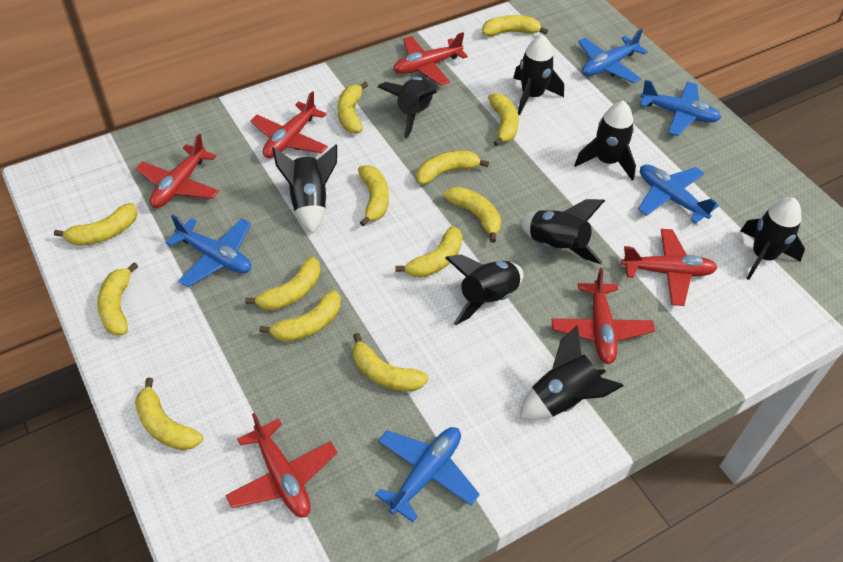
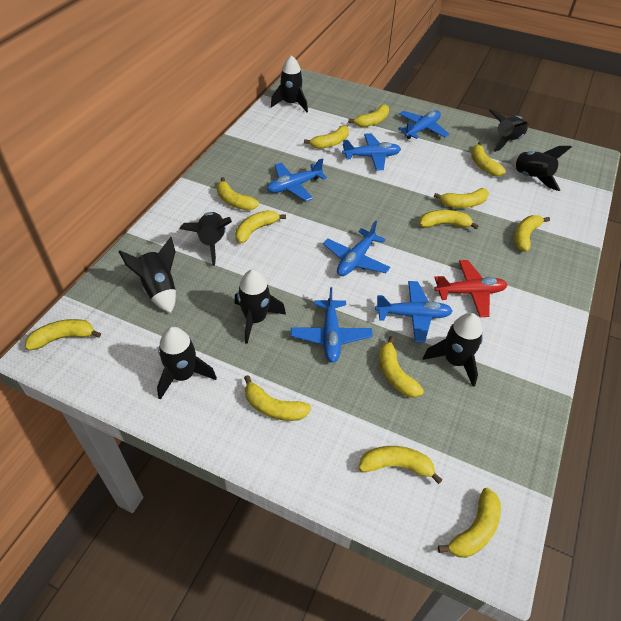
blue plane: 5 -> 6
red plane: 6 -> 1

